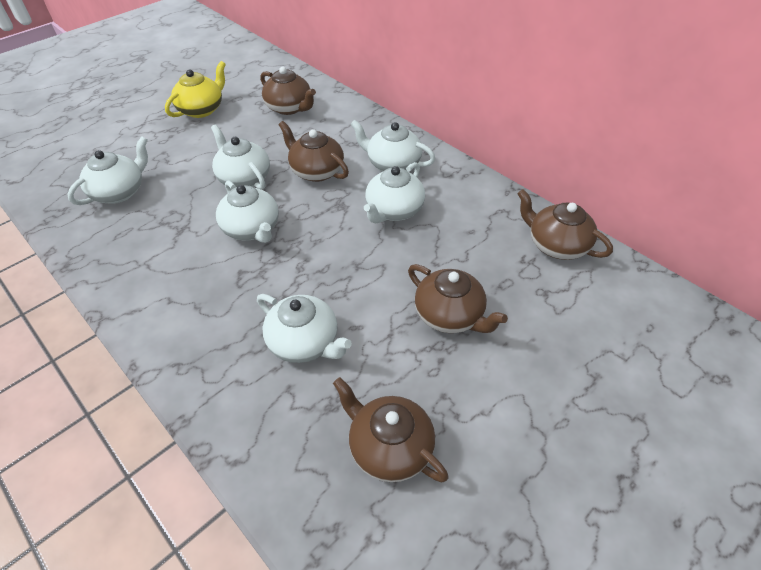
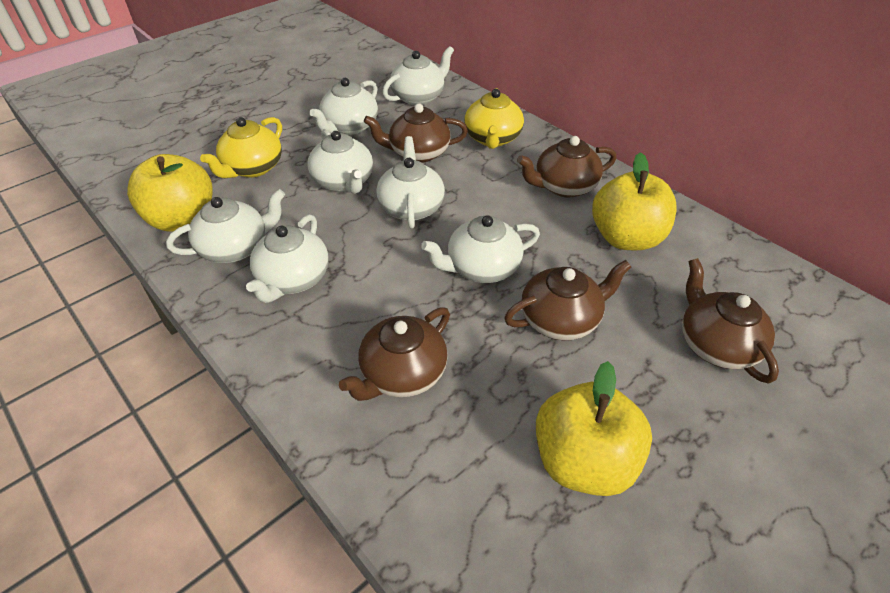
white teapot: 6 -> 7
yellow apple: 0 -> 3
yellow teapot: 1 -> 2

